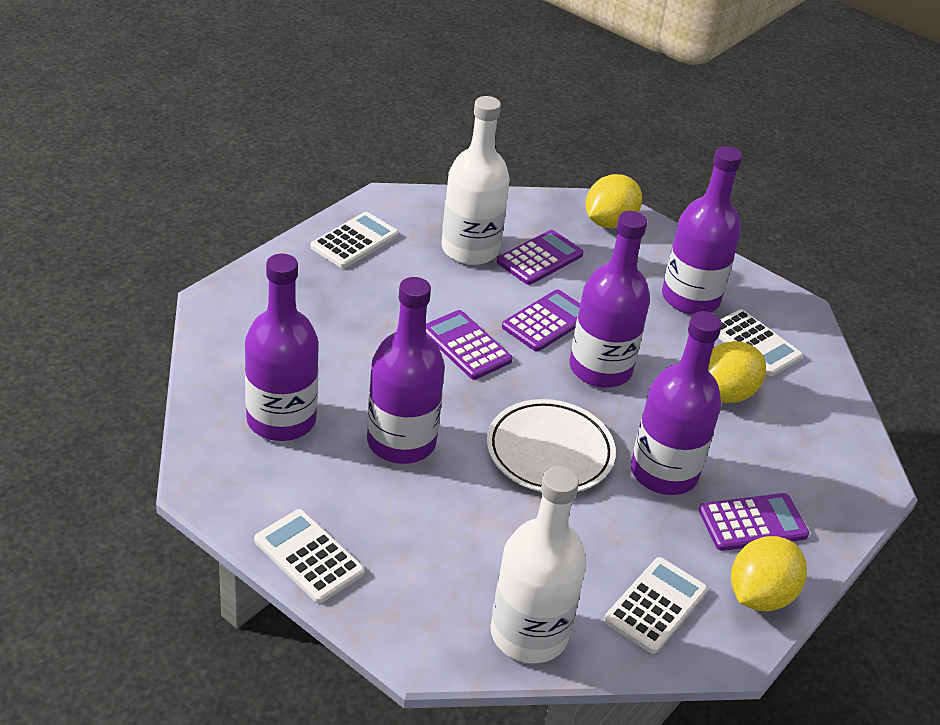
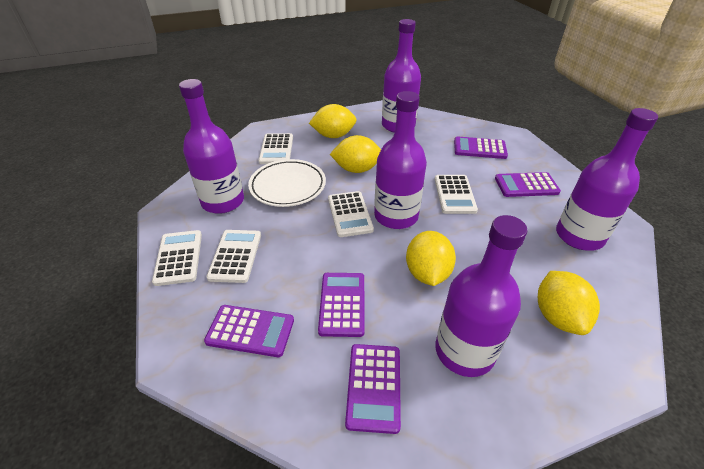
purple calculator: 4 -> 5
white bottle: 2 -> 0
white calculator: 4 -> 5
yellow lemon: 3 -> 4

